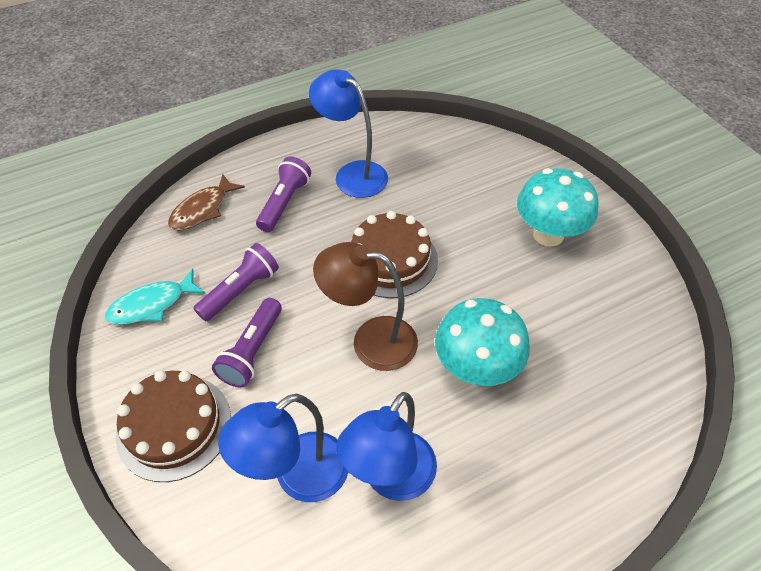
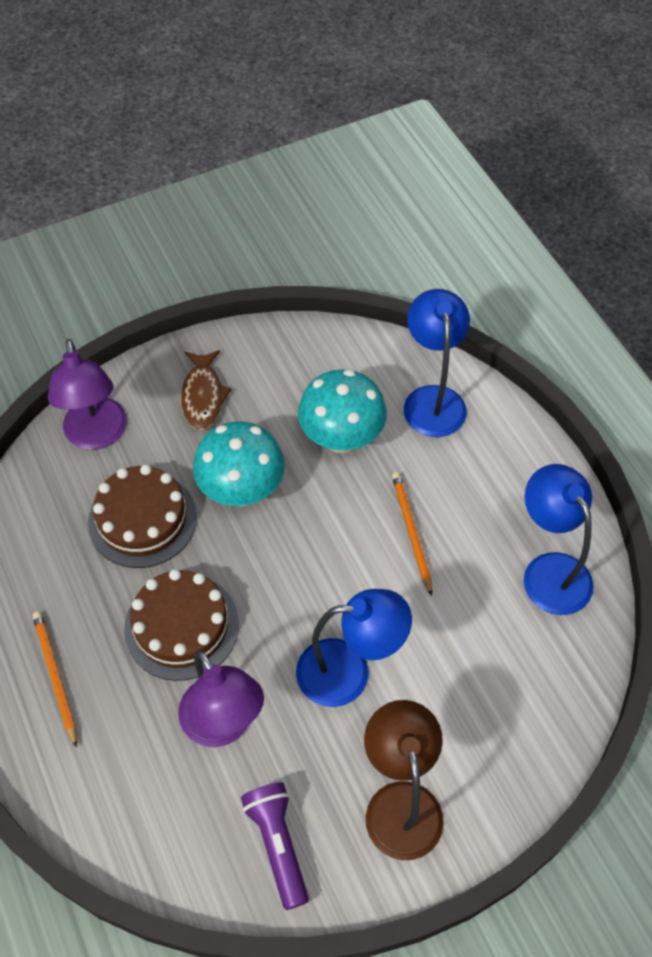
orange pencil: 0 -> 2
purple flashlight: 3 -> 1
purple lamp: 0 -> 2
turquoise fish: 1 -> 0

